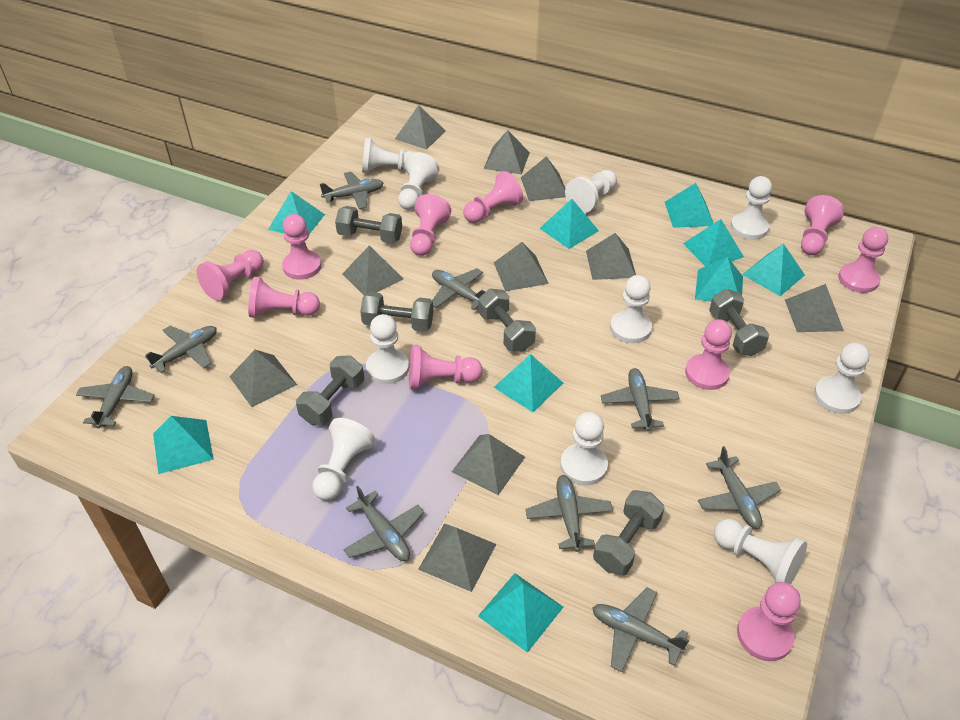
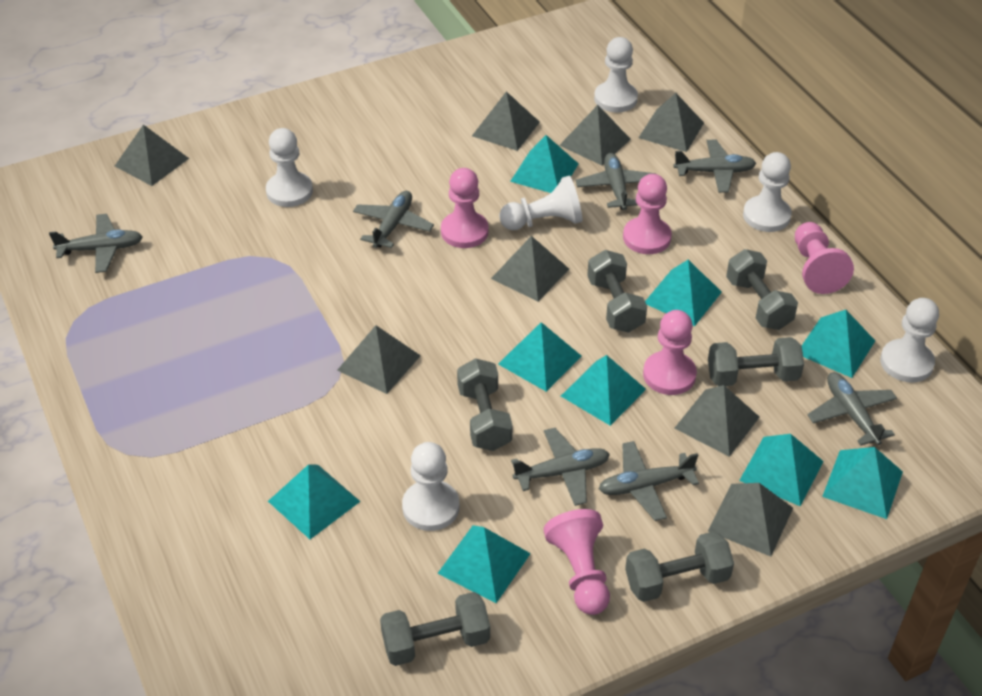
grey plane: 9 -> 7
grey pyramid: 10 -> 8
pink pawn: 10 -> 5
white pawn: 10 -> 6

